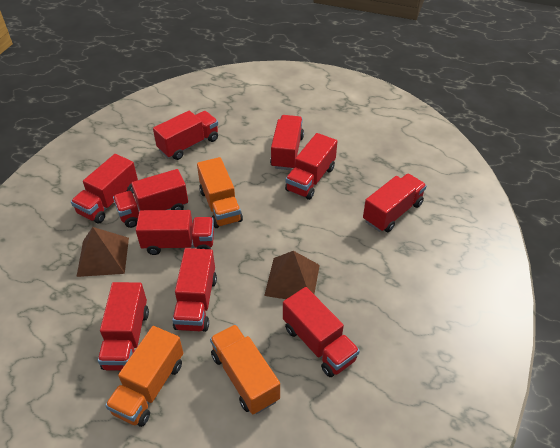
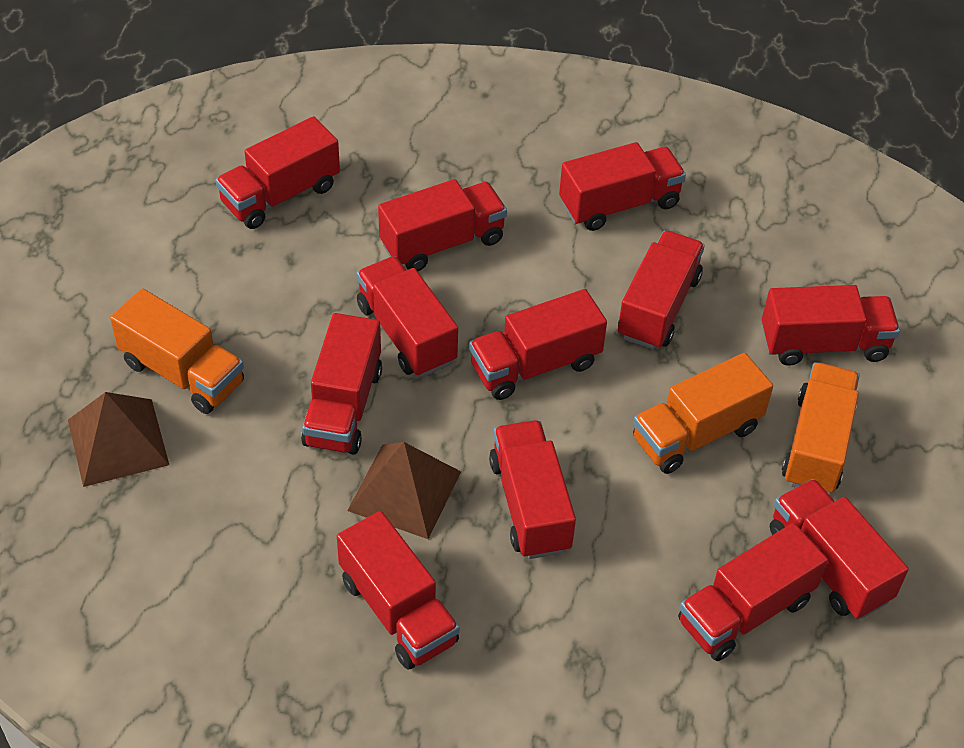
red truck: 10 -> 12

